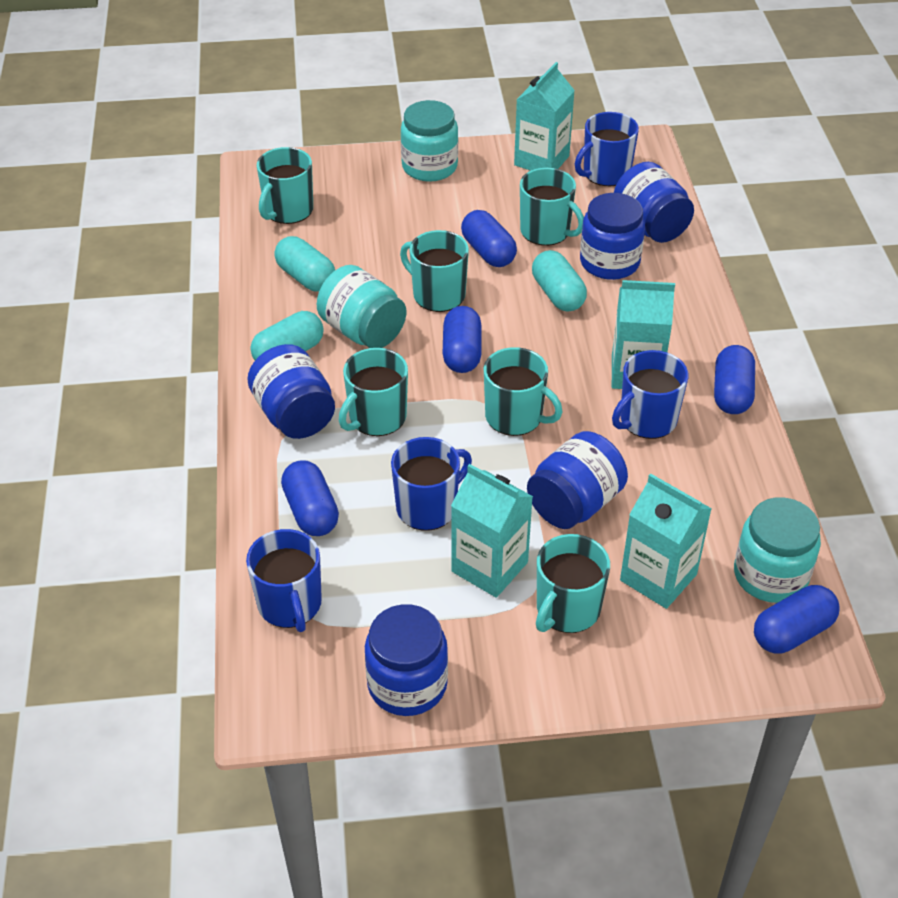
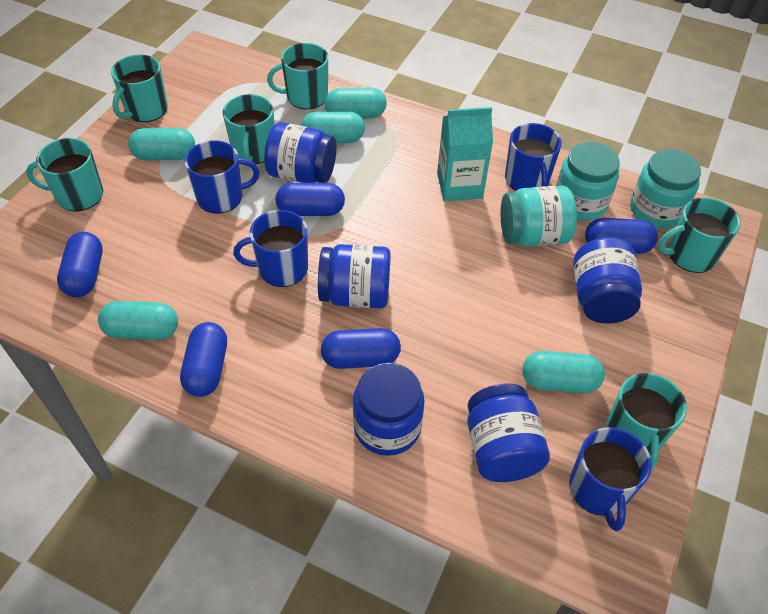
turquoise capsule: 3 -> 5
turquoise carton: 4 -> 1

